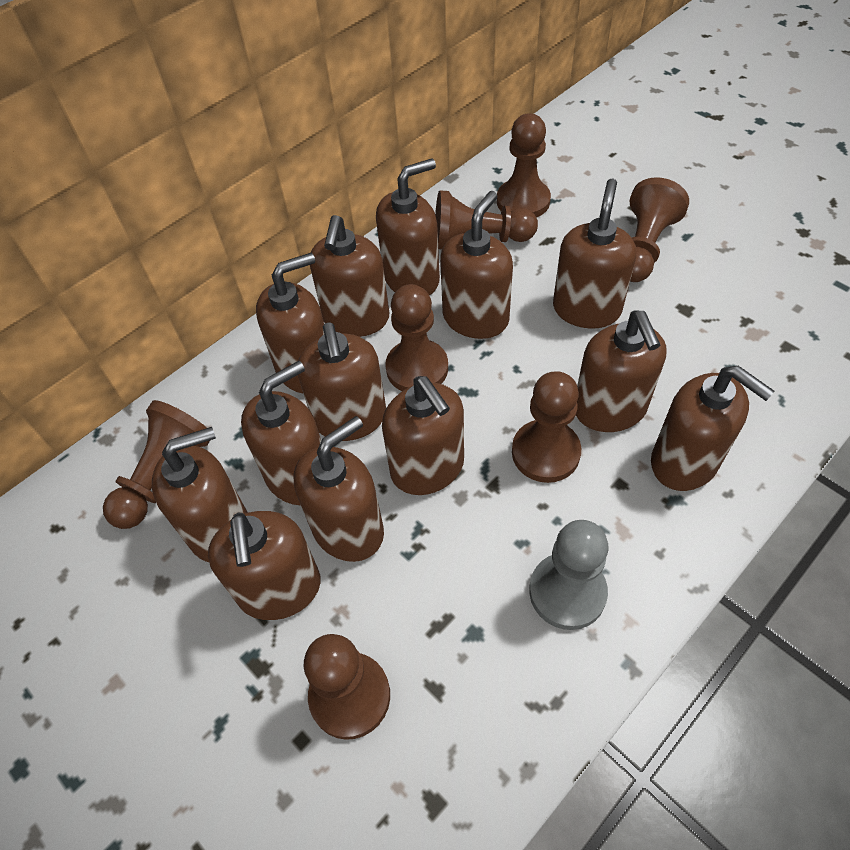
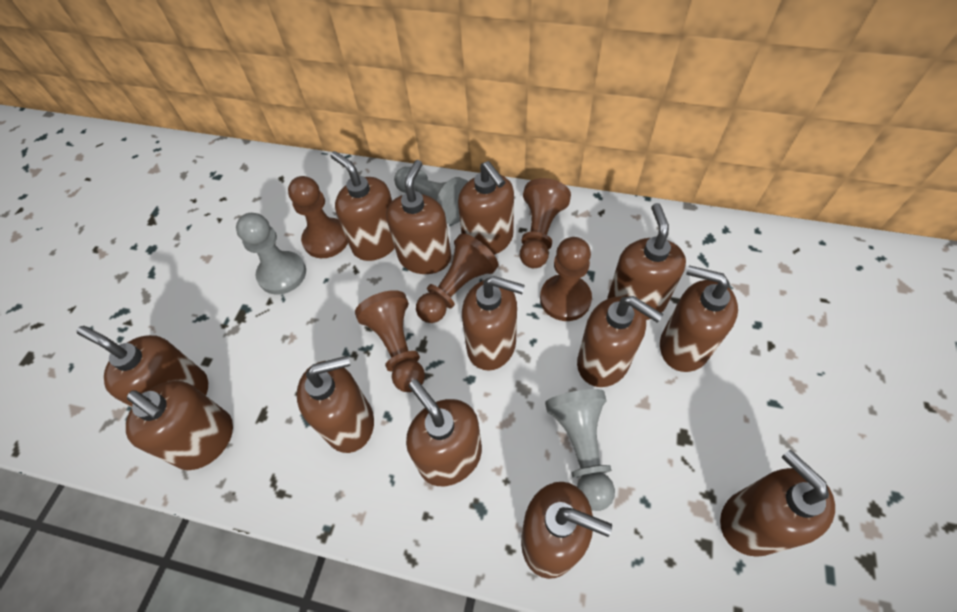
brown pawn: 7 -> 5
grey pawn: 1 -> 3

